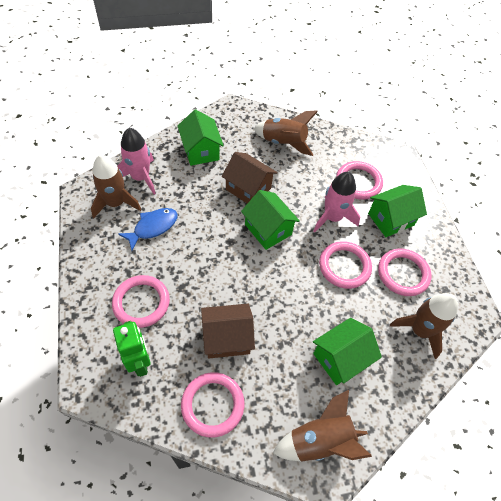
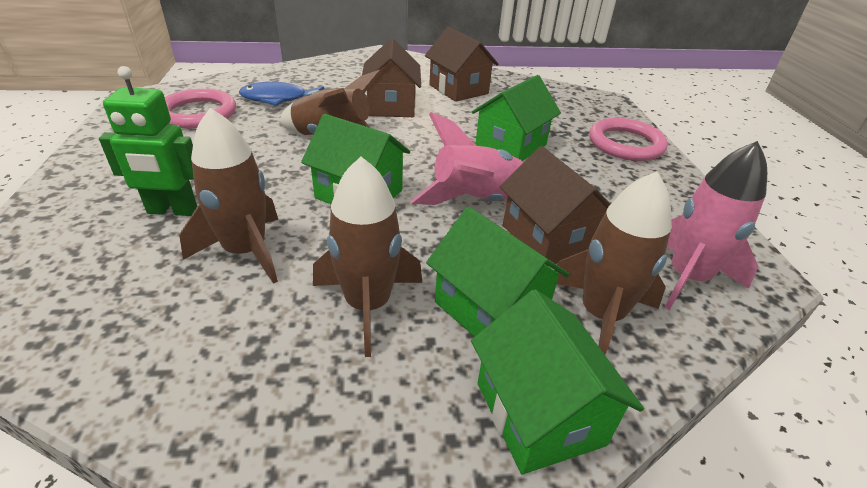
brown house: 2 -> 3
pink ring: 5 -> 2

